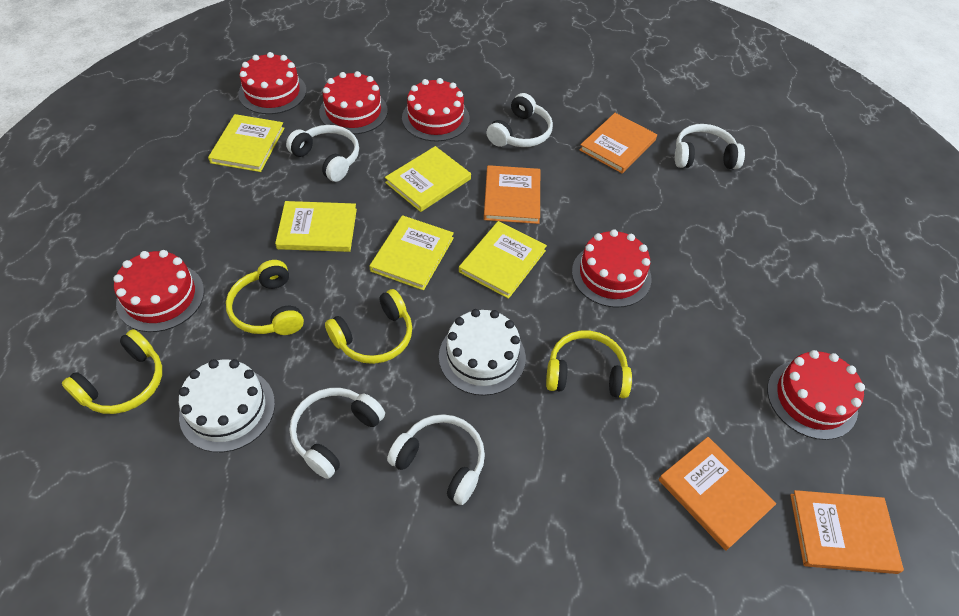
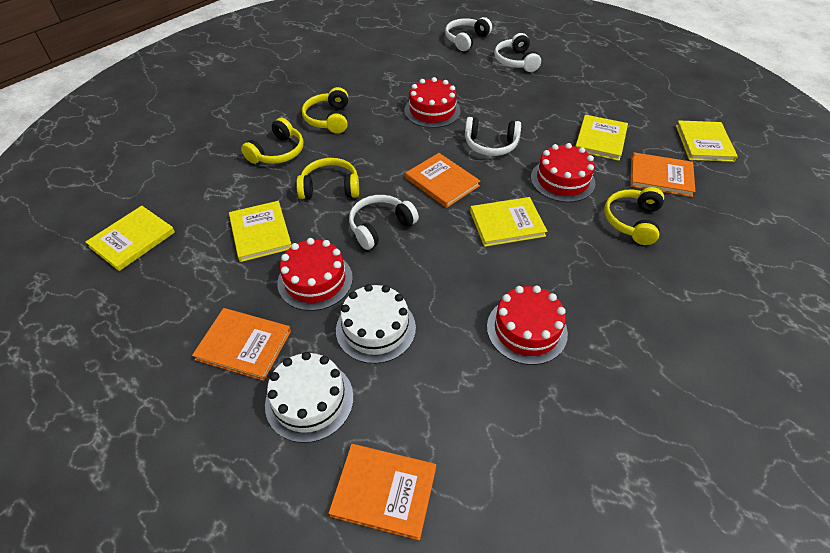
red cake: 6 -> 4
white headphones: 5 -> 4

